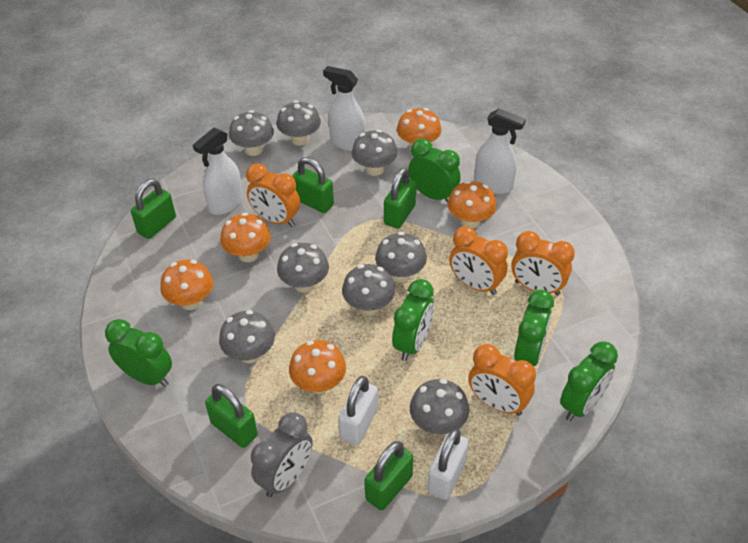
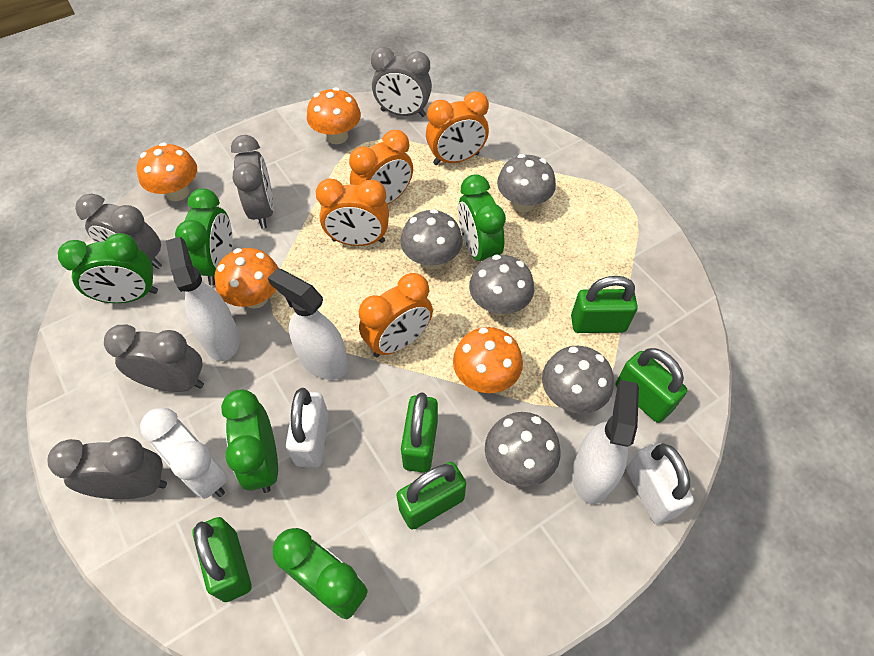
grey clock: 1 -> 5
grey mushroom: 8 -> 5
orange mushroom: 5 -> 4
white clock: 0 -> 1

